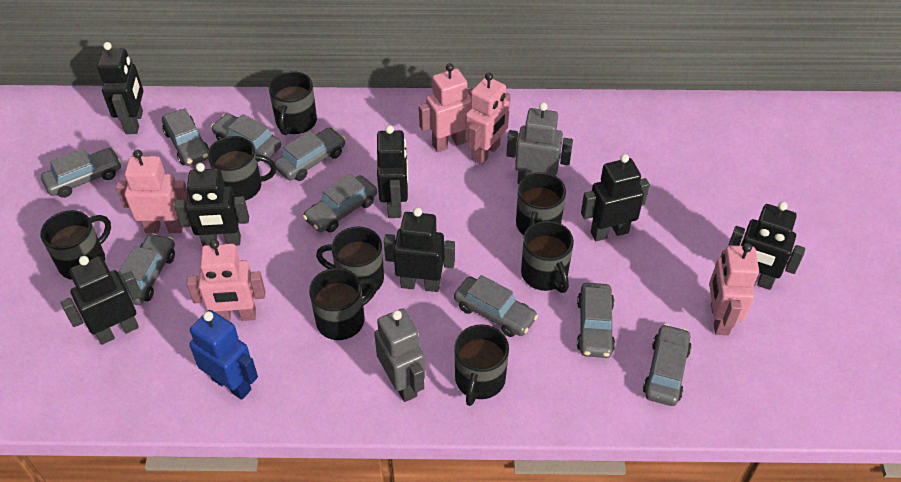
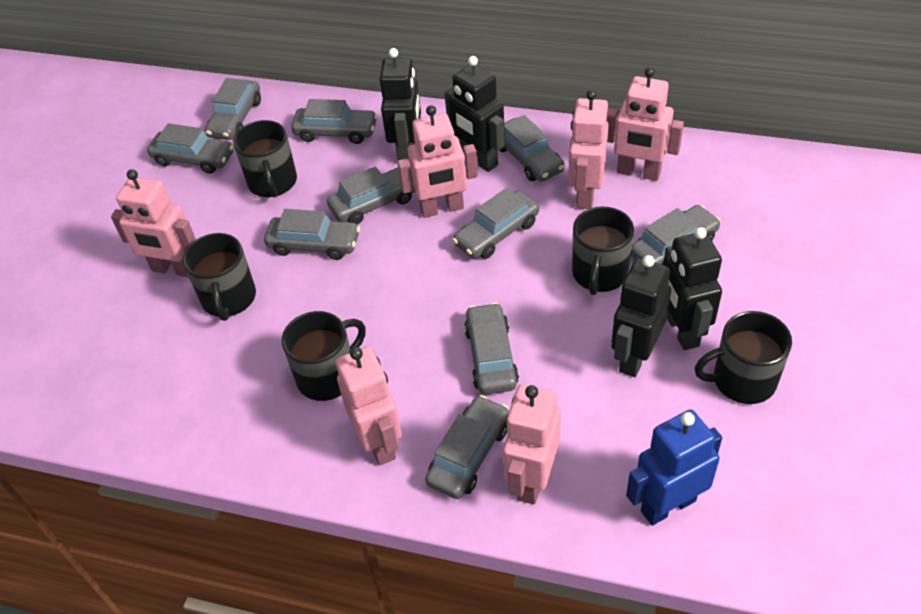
black mug: 8 -> 5
black robot: 7 -> 4
grey car: 9 -> 10
grey robot: 2 -> 0
pink robot: 5 -> 6

